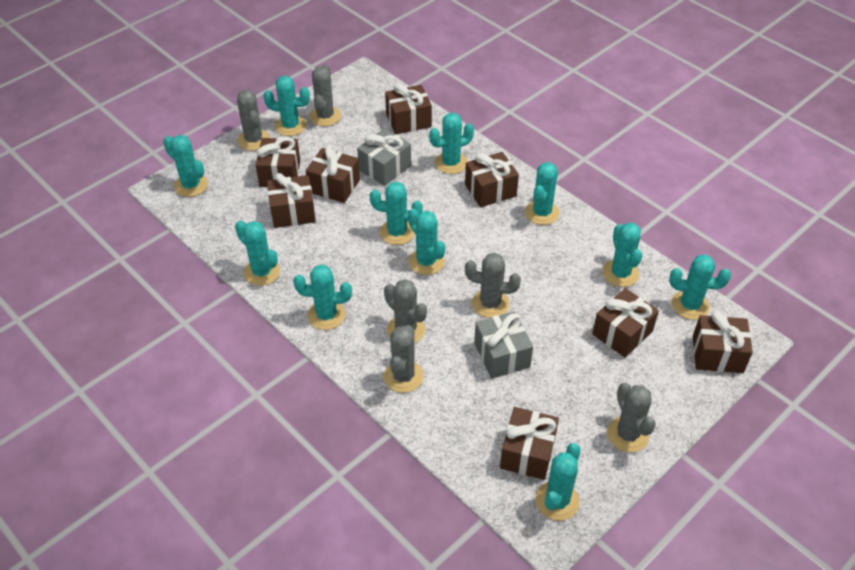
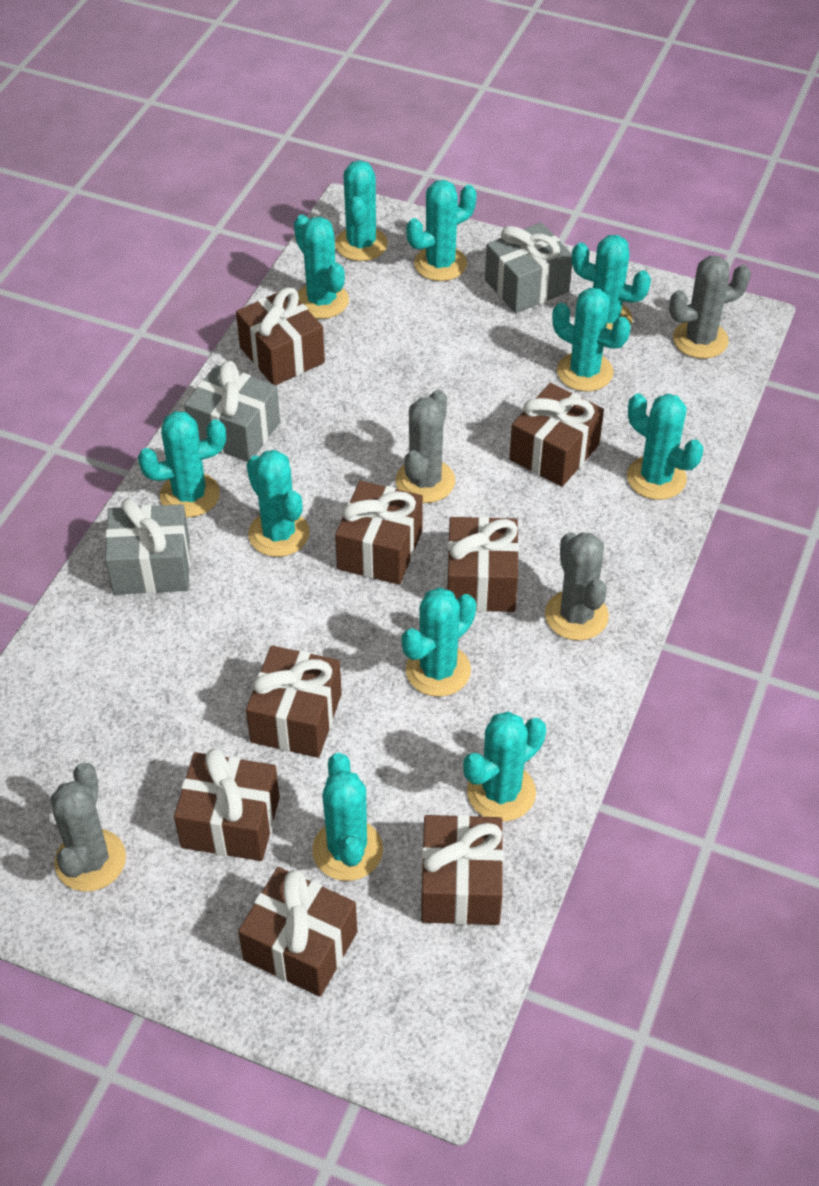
grey cactus: 6 -> 4
grey gift: 2 -> 3

